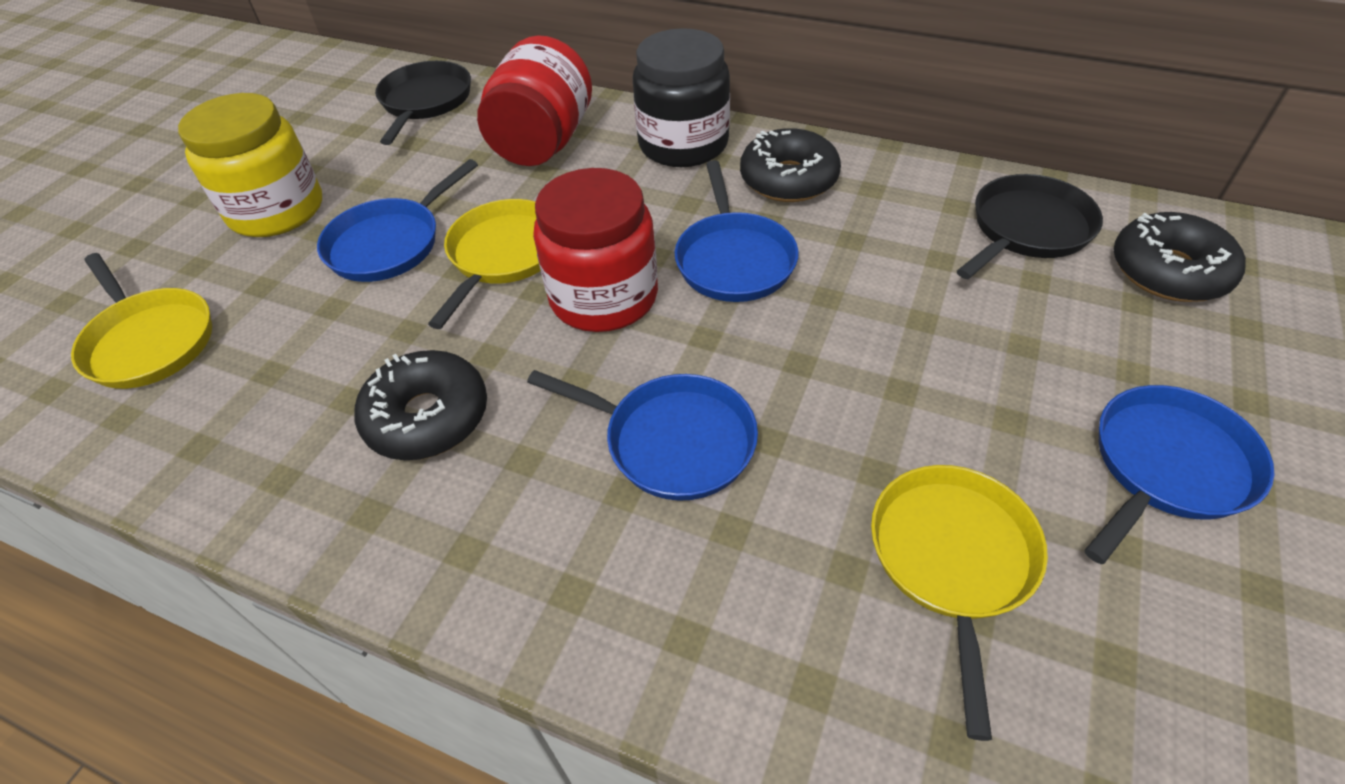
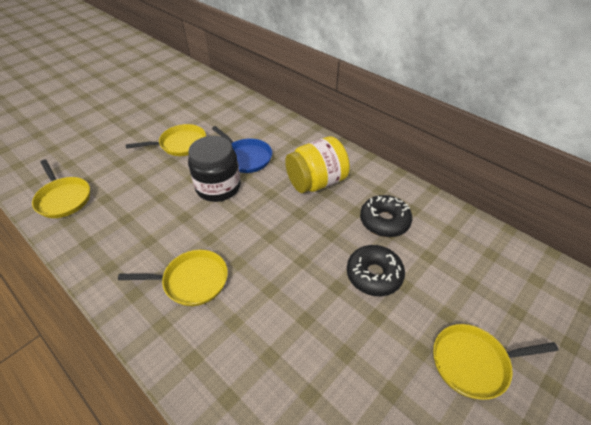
black donut: 3 -> 2
black pan: 2 -> 0
blue pan: 4 -> 1
red jar: 2 -> 0
yellow pan: 3 -> 4

